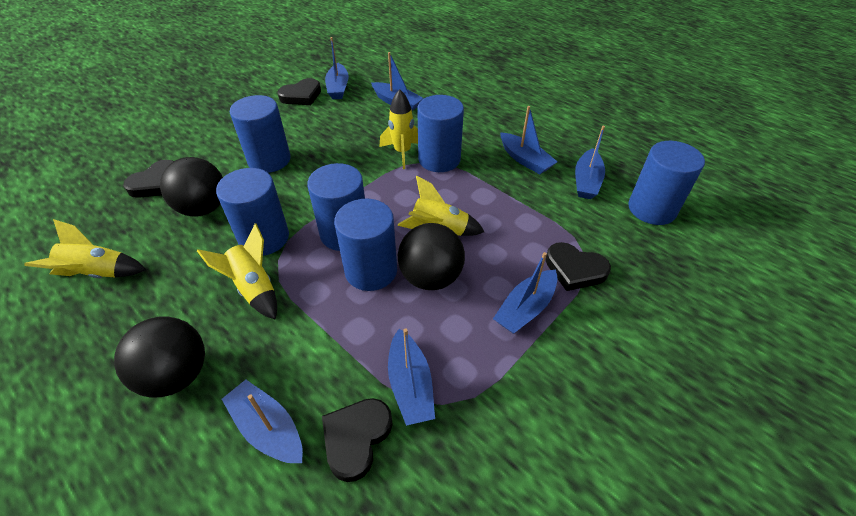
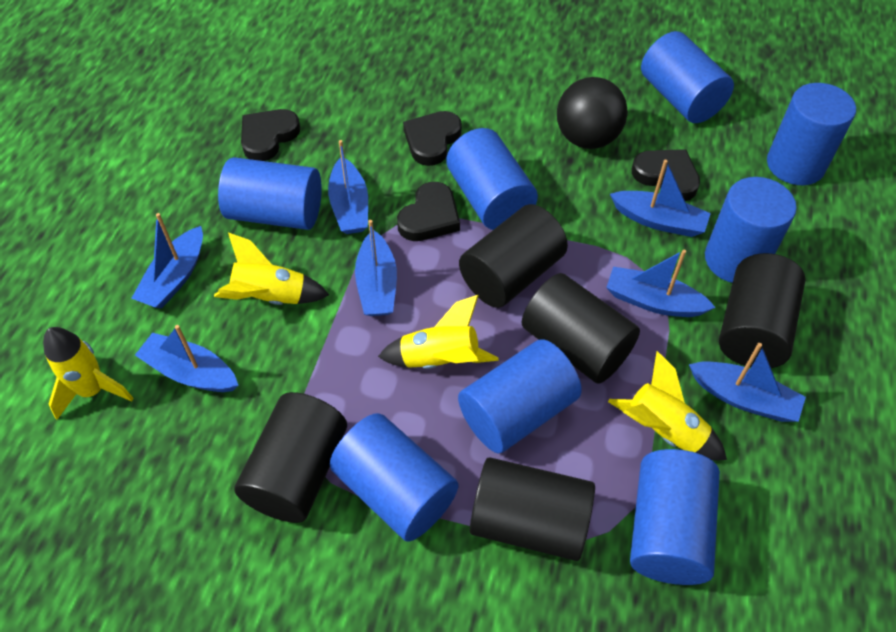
black ball: 3 -> 1
black cylinder: 0 -> 5
blue cylinder: 6 -> 8

